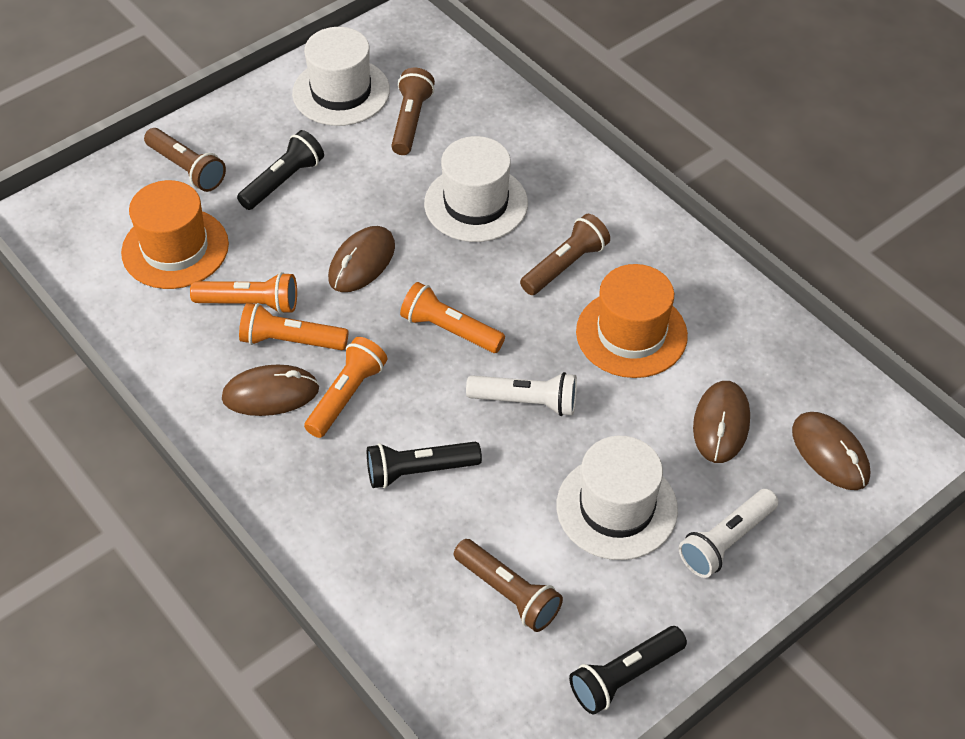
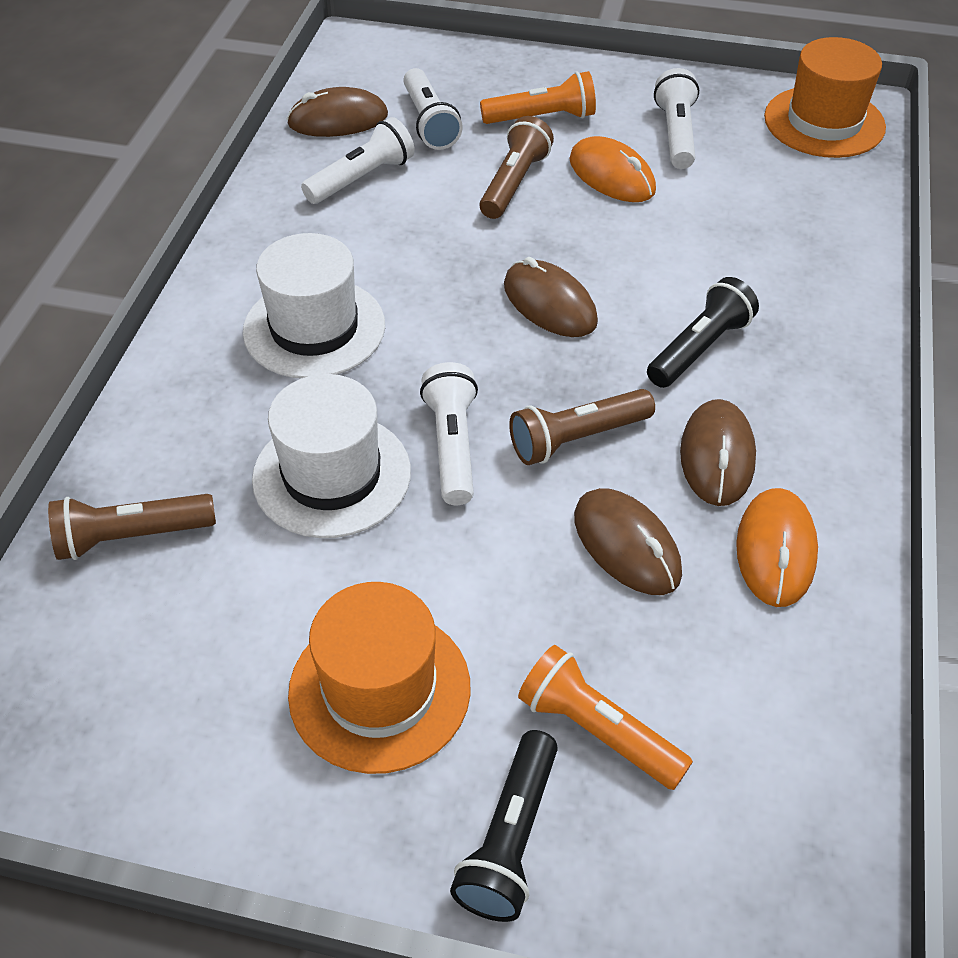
black flashlight: 3 -> 2
brown flashlight: 4 -> 3
orange flashlight: 4 -> 2
orange mouse: 0 -> 2
white flashlight: 2 -> 4
white hat: 3 -> 2

